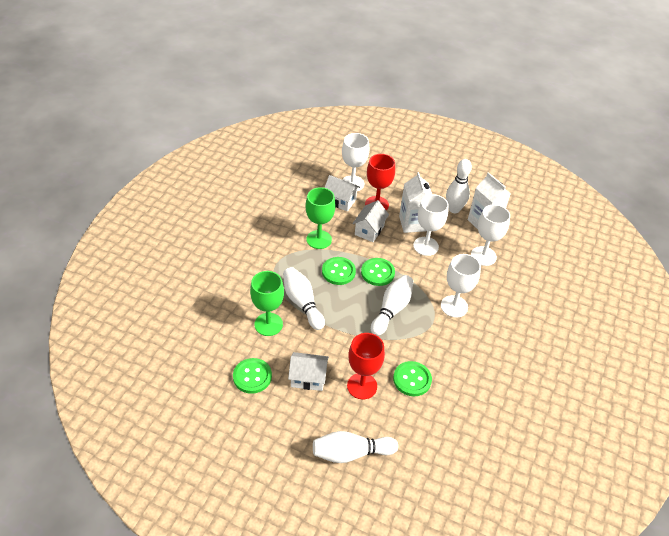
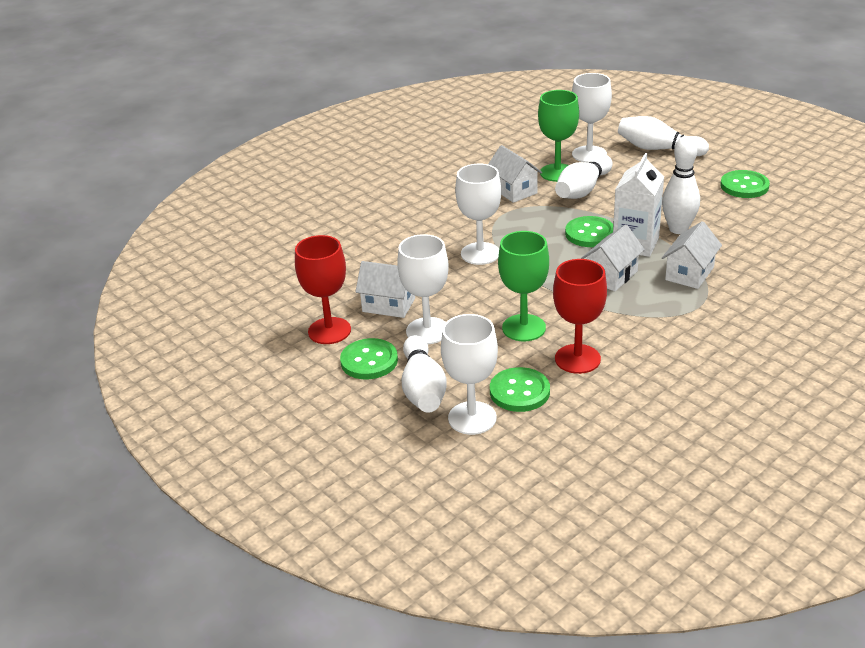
white carton: 2 -> 1
white house: 3 -> 4

